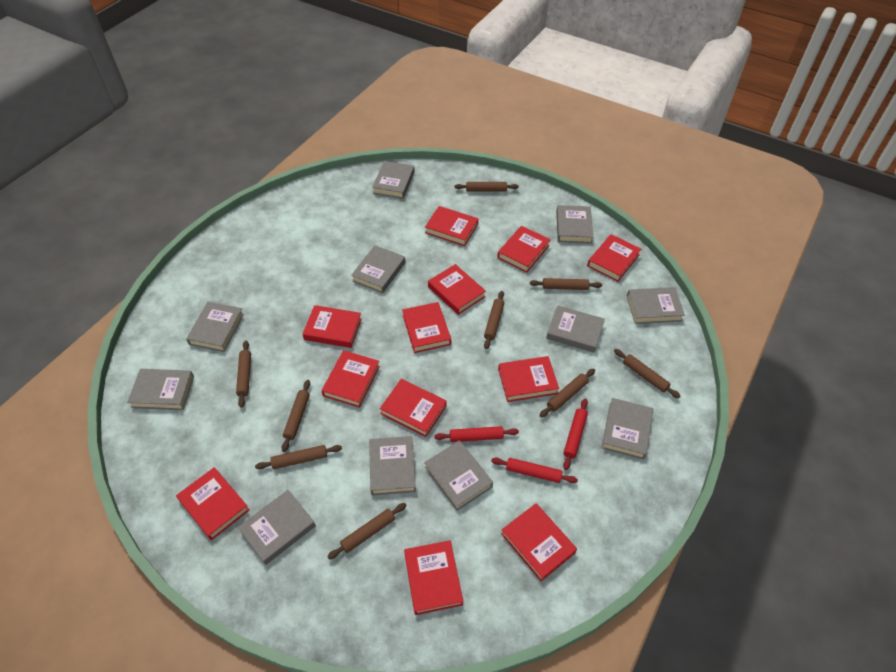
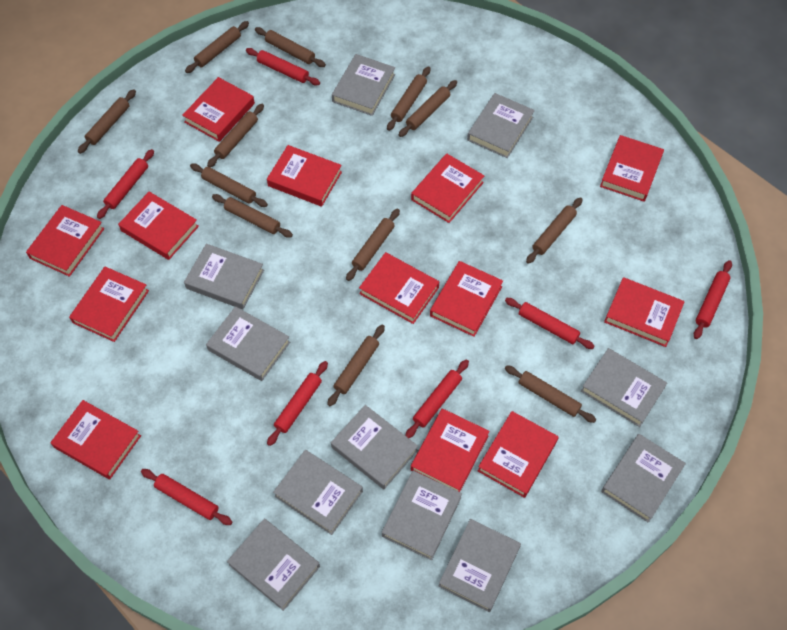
brown rolling pin: 9 -> 12
red book: 12 -> 13
red rolling pin: 3 -> 7

